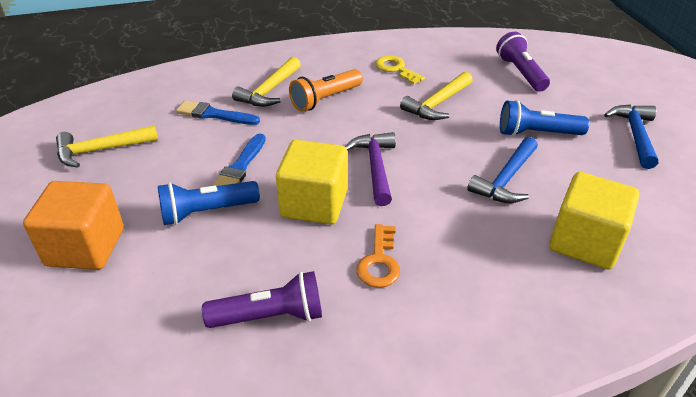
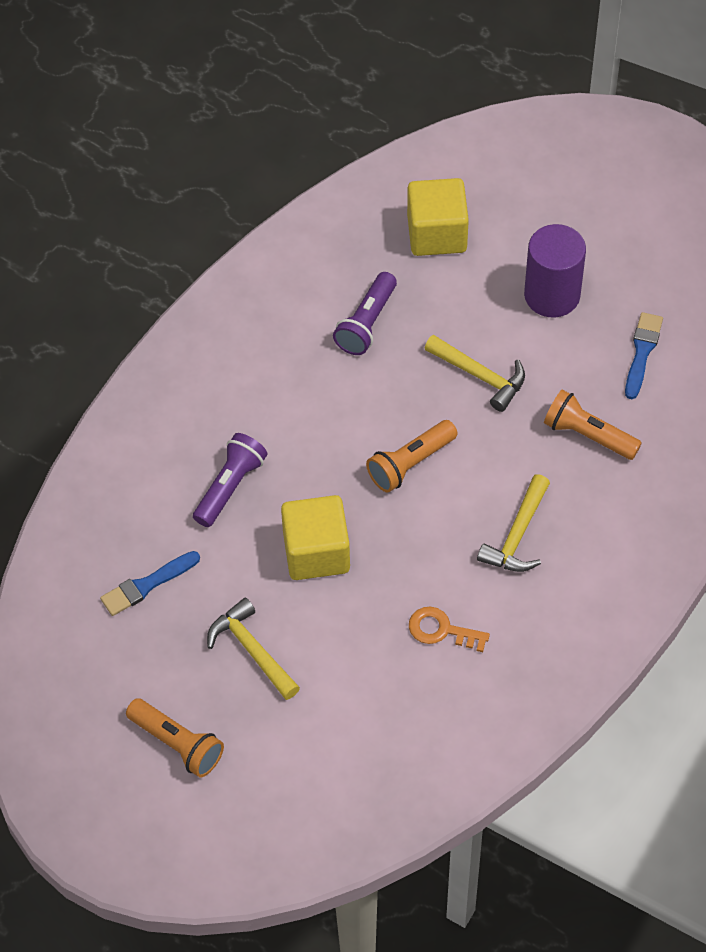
blue flashlight: 2 -> 0
blue hammer: 2 -> 0
orange cube: 1 -> 0
orange flashlight: 1 -> 3
purple cylinder: 0 -> 1
purple hammer: 1 -> 0
yellow key: 1 -> 0

